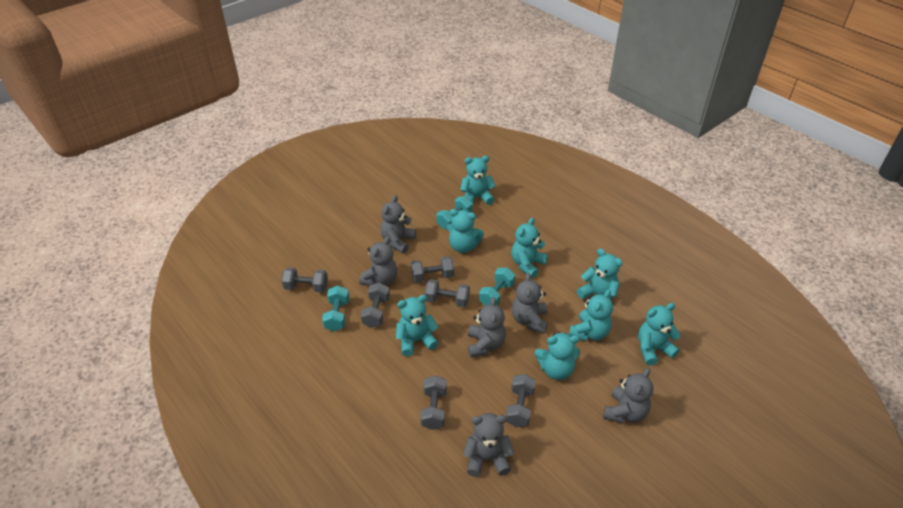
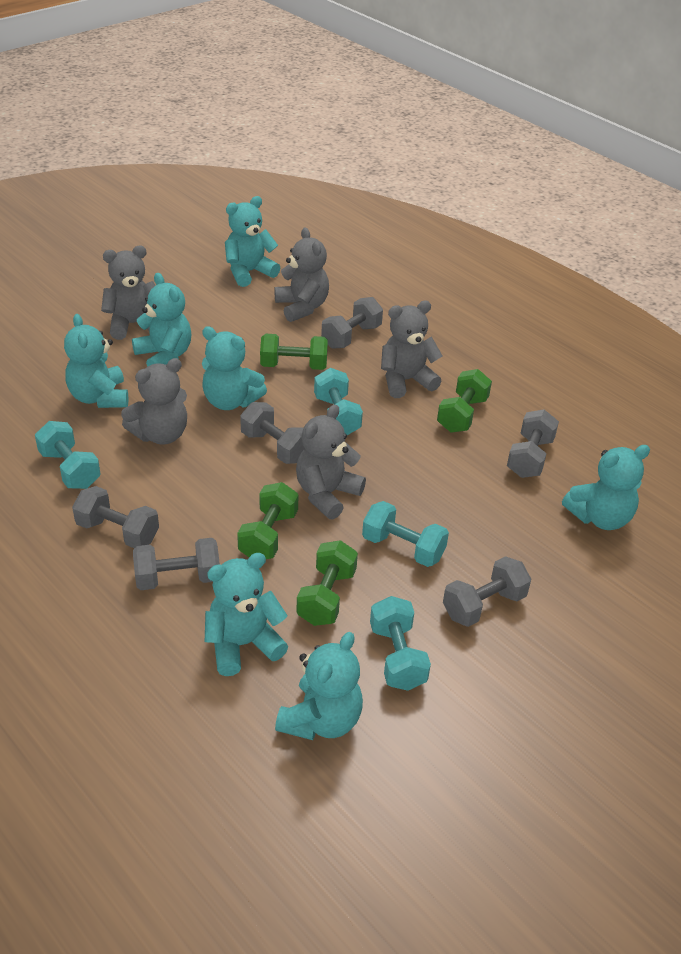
green dumbbell: 0 -> 4
grey teddy bear: 6 -> 5
turquoise dumbbell: 3 -> 4
turquoise teddy bear: 8 -> 7

